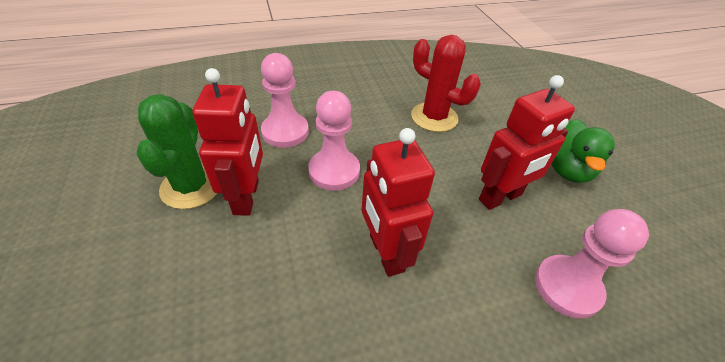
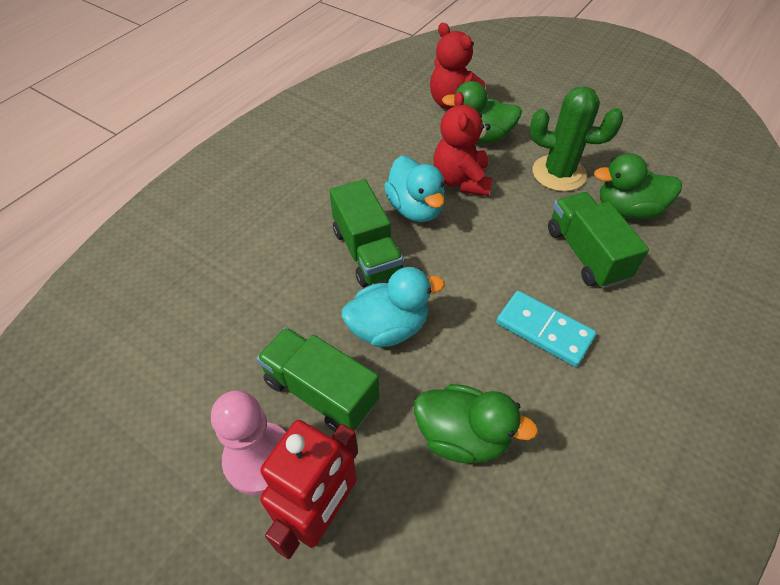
green duck: 1 -> 3
green truck: 0 -> 3
pink pawn: 3 -> 1
red cactus: 1 -> 0
red robot: 3 -> 1
red teddy bear: 0 -> 2
turquoise domino: 0 -> 1
turquoise duck: 0 -> 2

